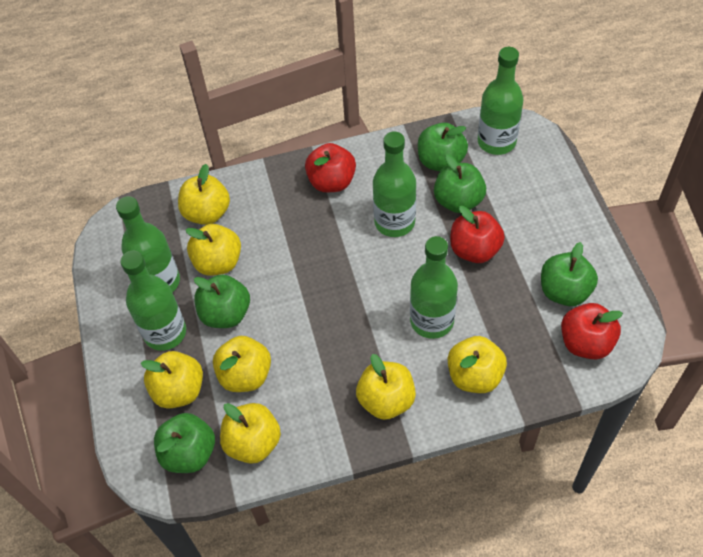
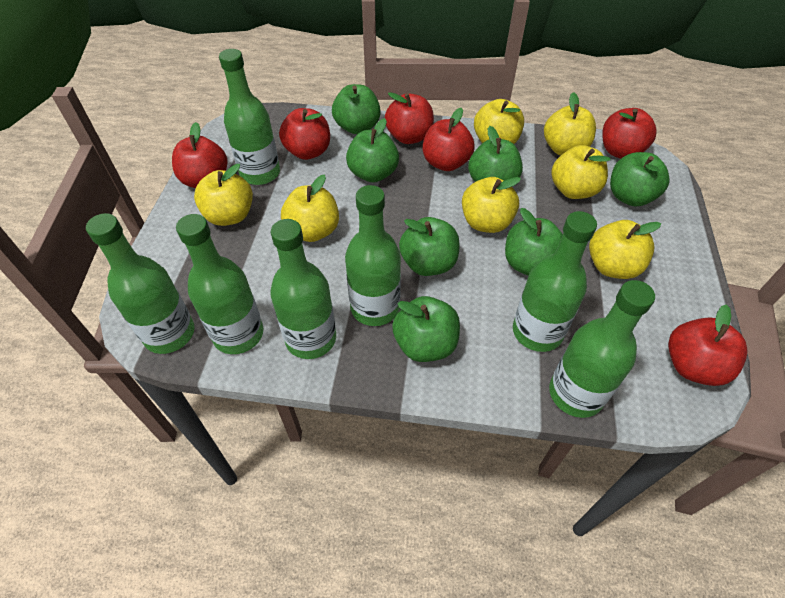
green apple: 5 -> 7
green bottle: 5 -> 7
red apple: 3 -> 6

